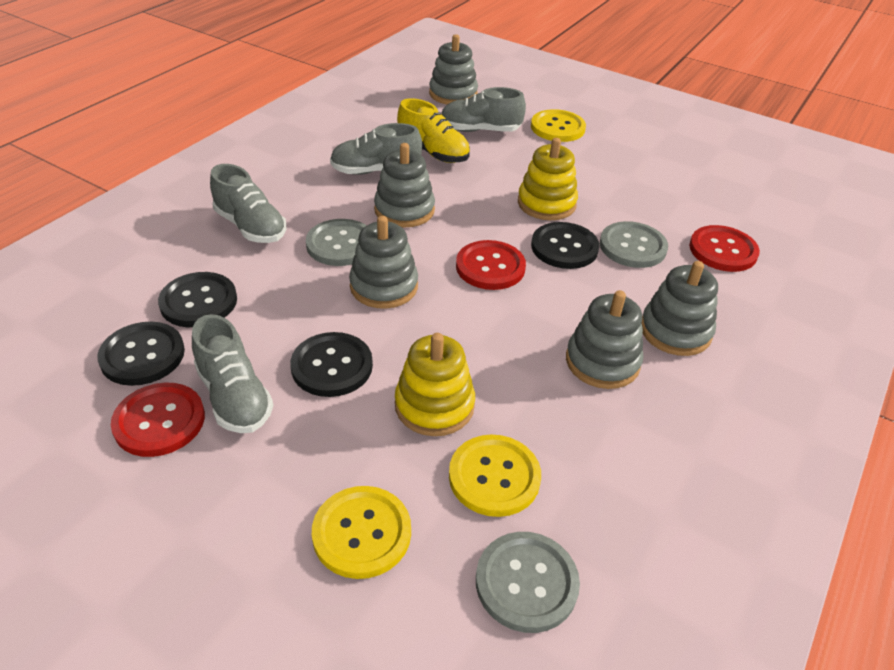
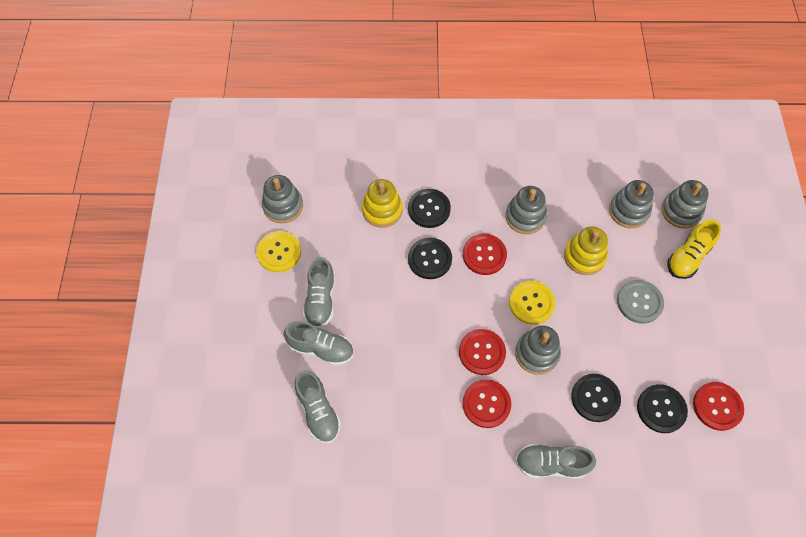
grey button: 3 -> 1
red button: 3 -> 4
yellow button: 3 -> 2

